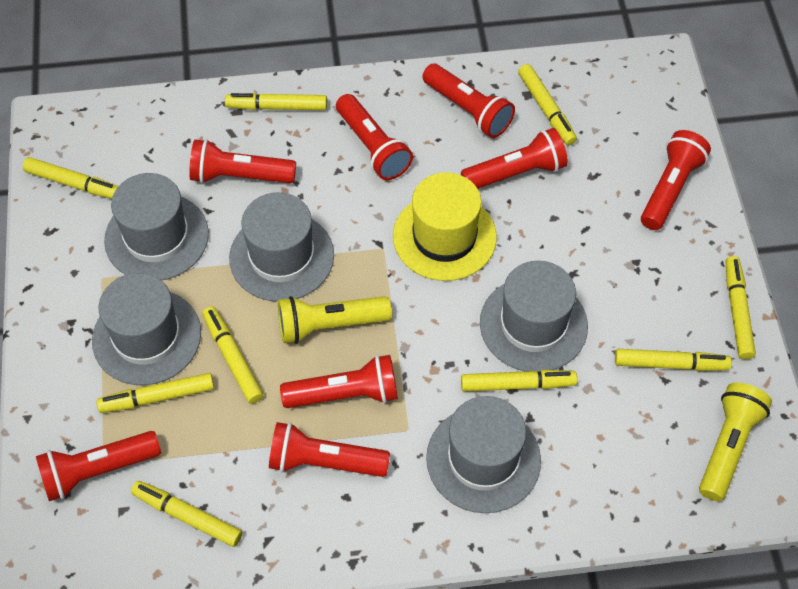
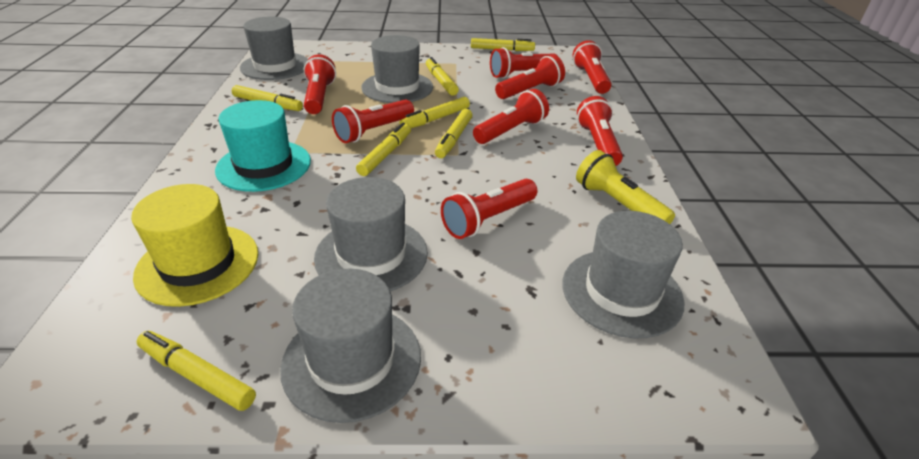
turquoise hat: 0 -> 1
yellow flashlight: 2 -> 1
yellow marker: 9 -> 7

